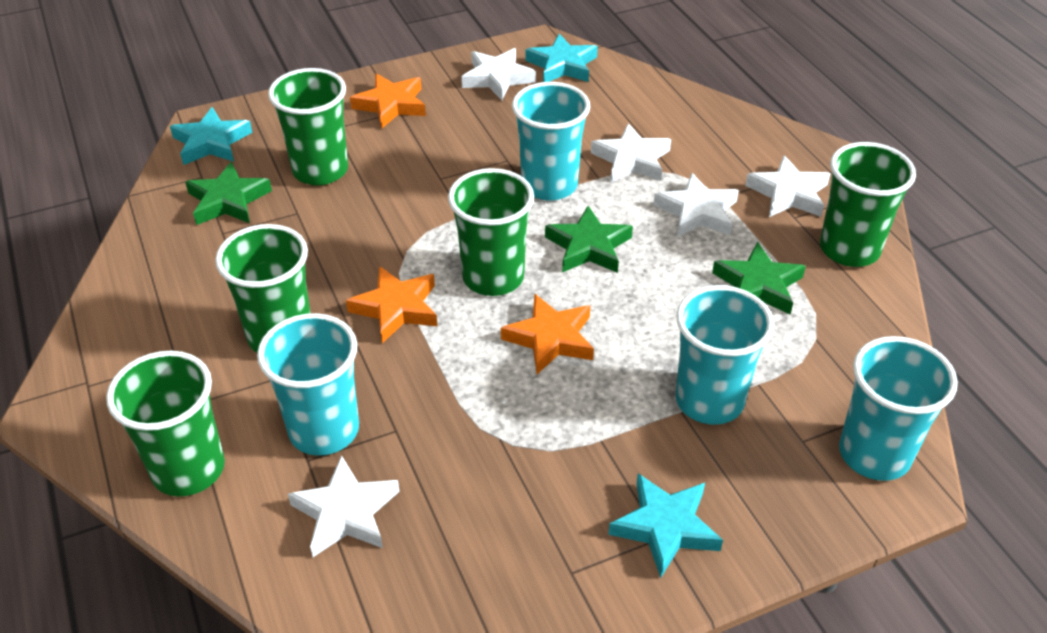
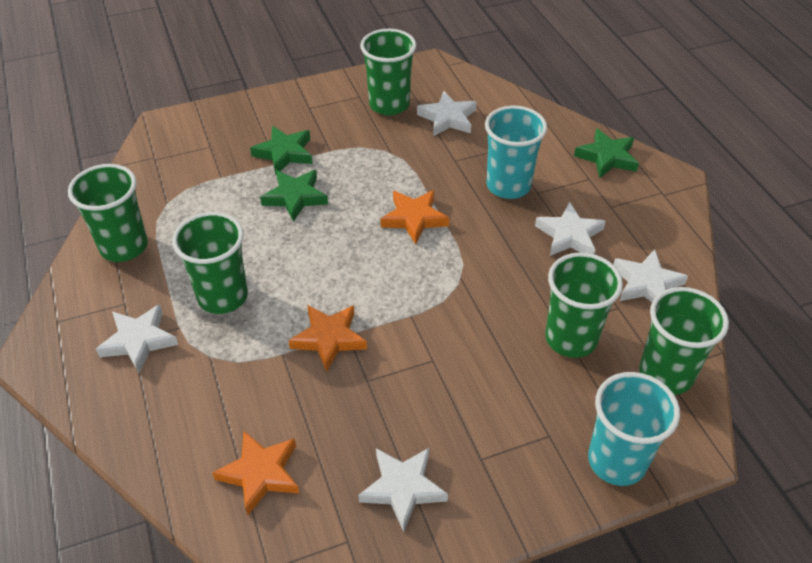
turquoise cup: 4 -> 2
turquoise star: 3 -> 0

